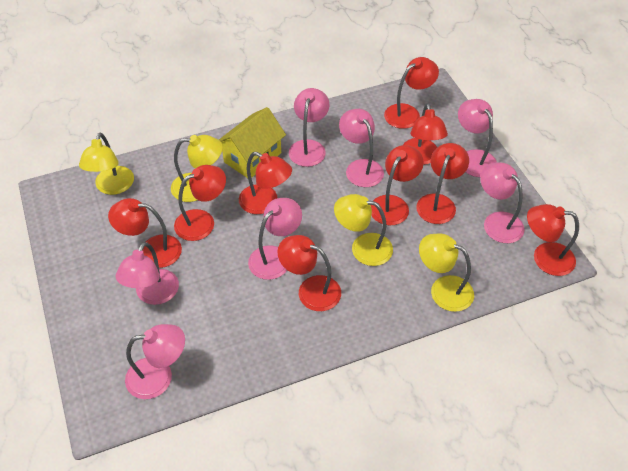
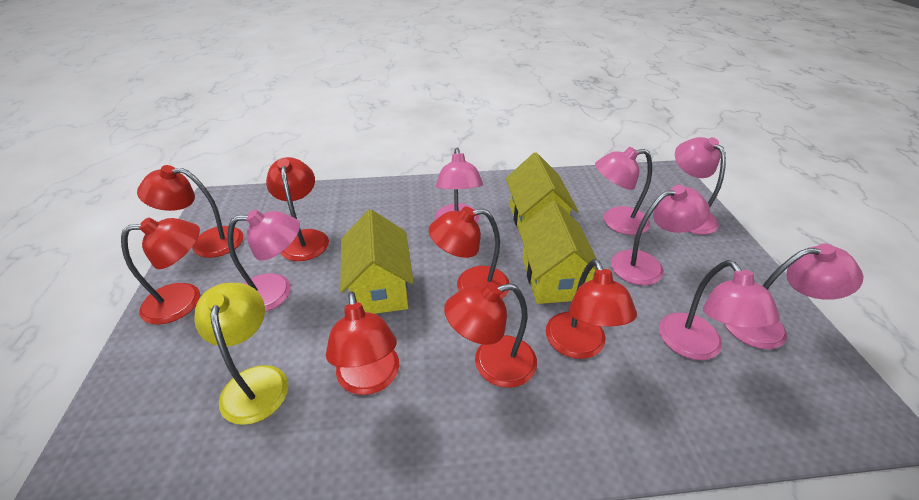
red lamp: 9 -> 7
yellow house: 1 -> 3
yellow lamp: 4 -> 1

